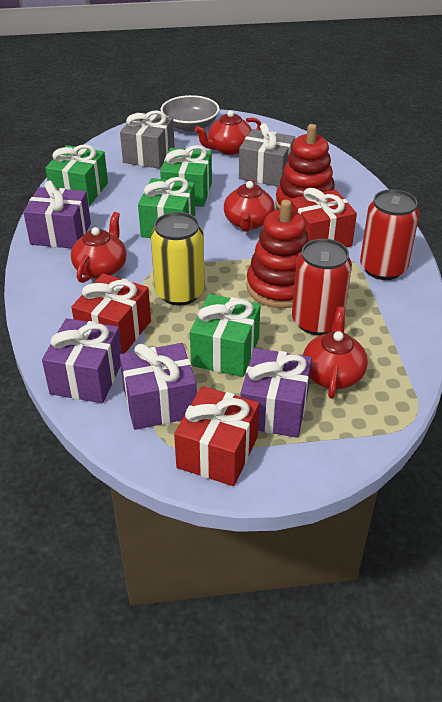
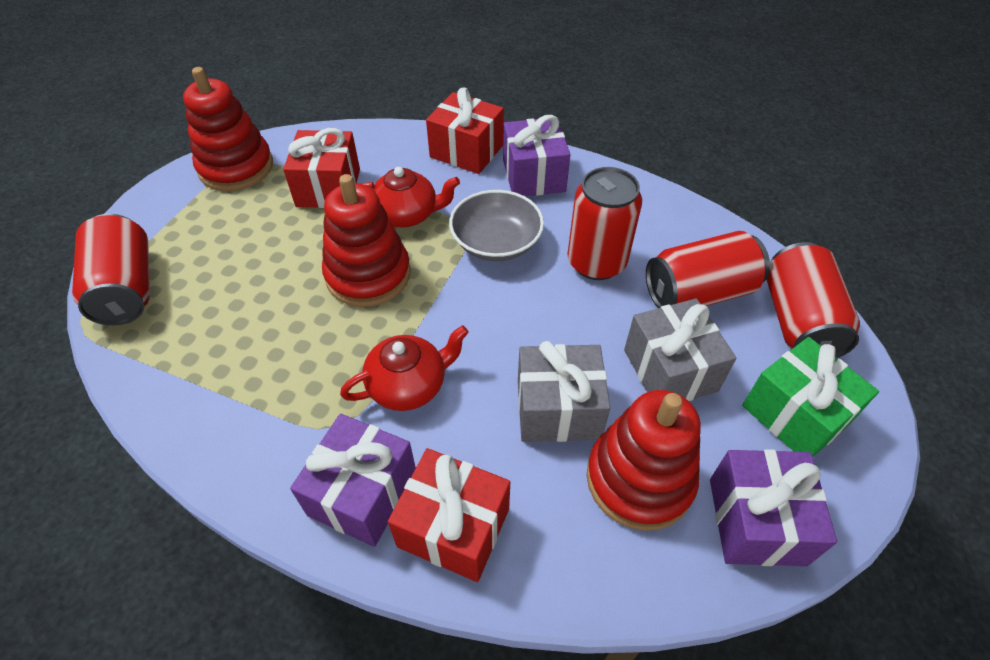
green gift: 4 -> 1
purple gift: 4 -> 3
red can: 2 -> 4
red stacking toy: 2 -> 3
red teapot: 4 -> 2
yellow can: 1 -> 0

